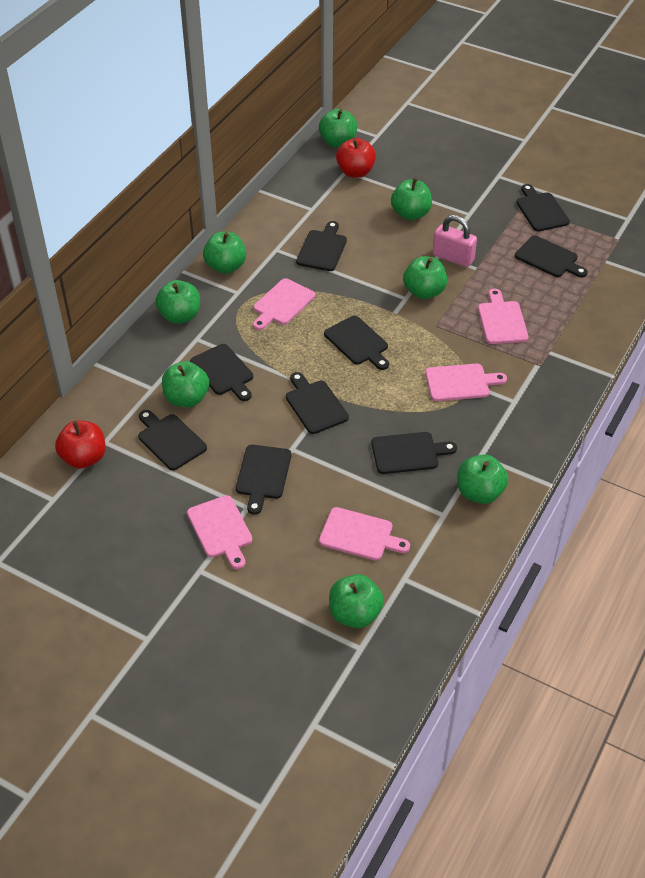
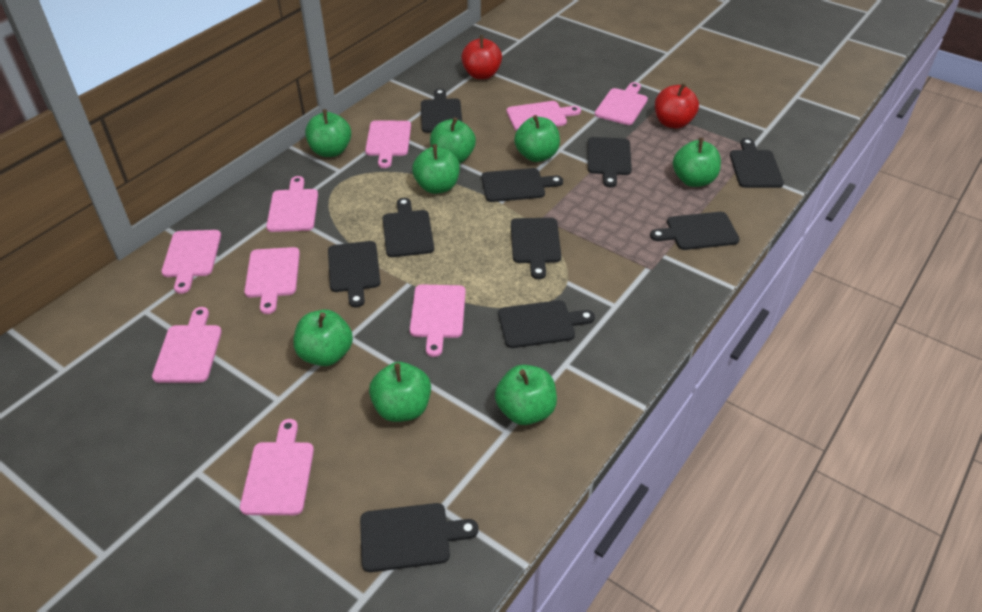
black cutting board: 9 -> 10
pink cutting board: 5 -> 9
pink padlock: 1 -> 0

